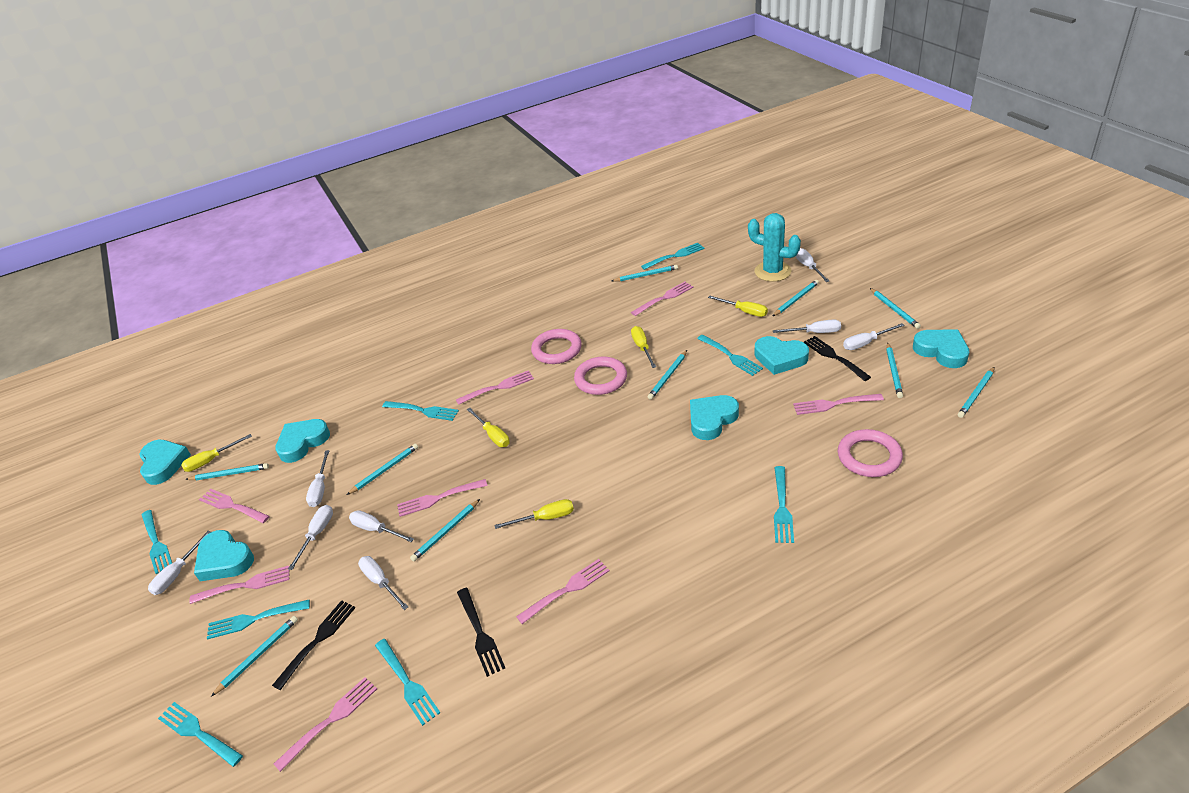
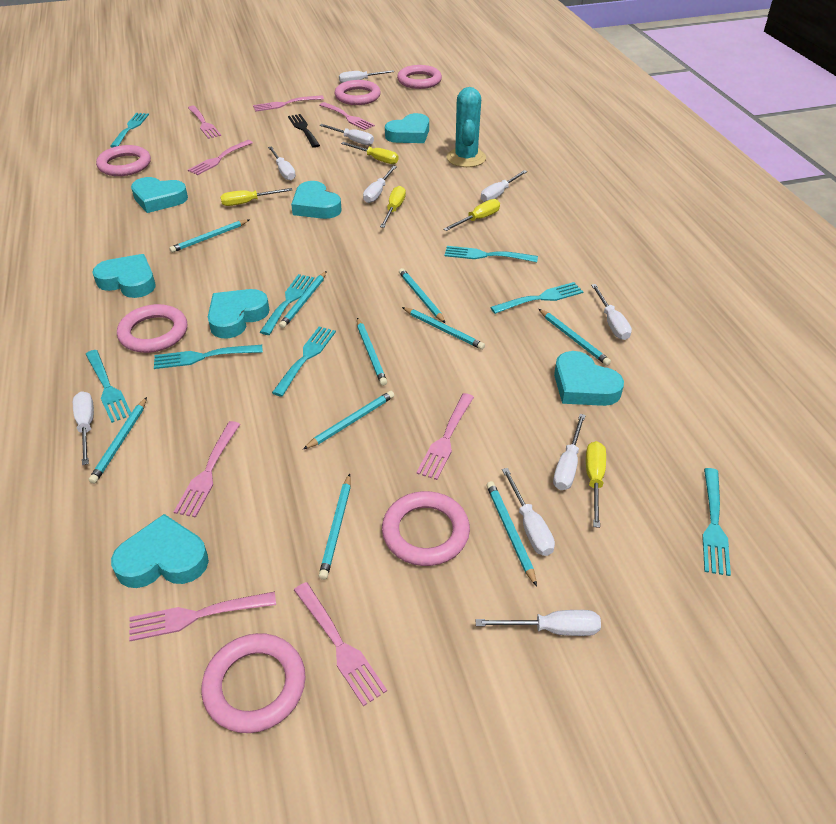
black fork: 3 -> 1
pink ring: 3 -> 6
turquoise heart: 6 -> 7
white screwdriver: 8 -> 10

